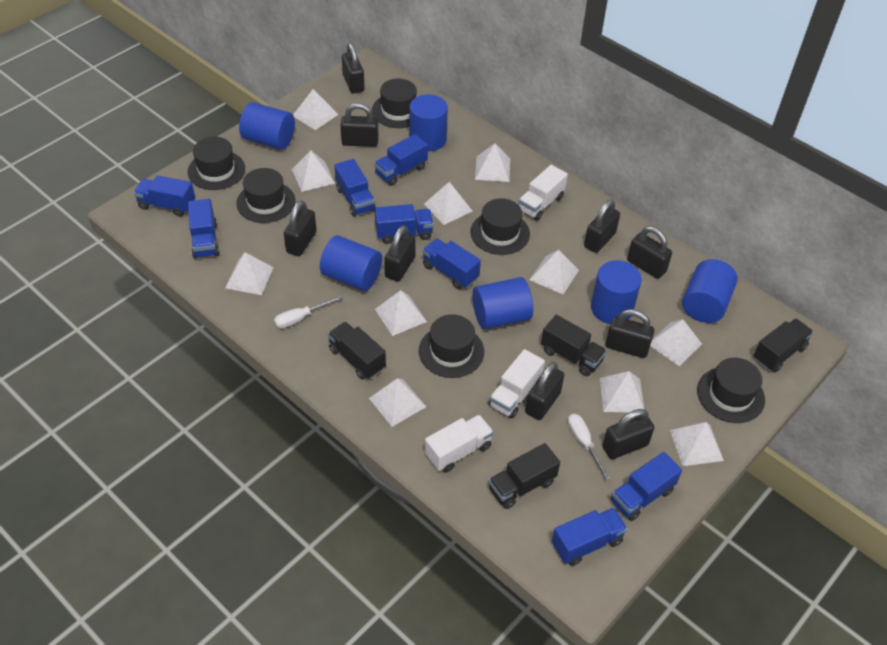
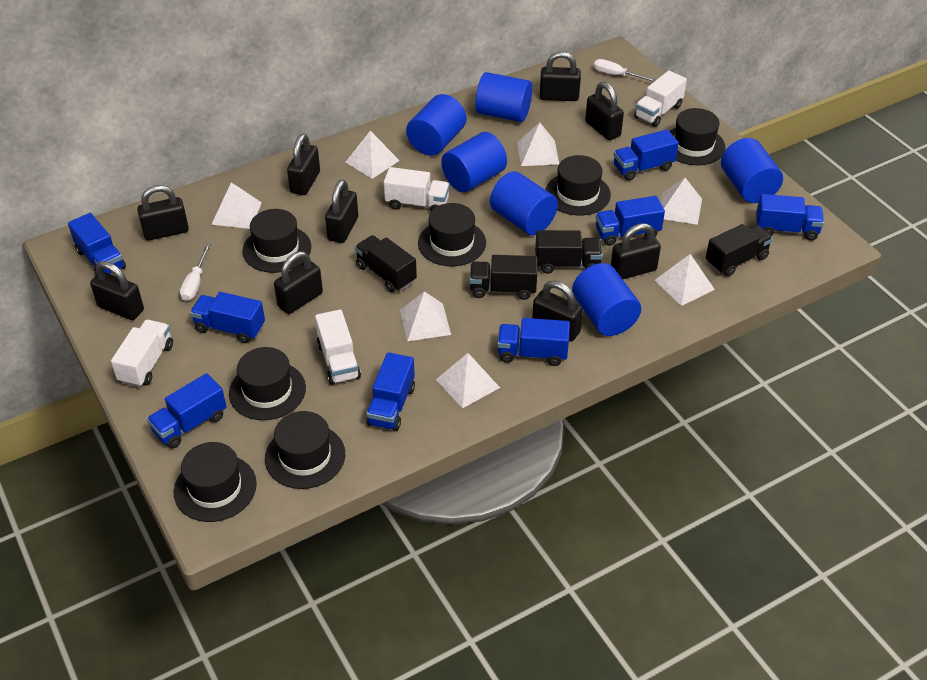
black hat: 6 -> 7
white pyramid: 11 -> 7
white truck: 3 -> 4

